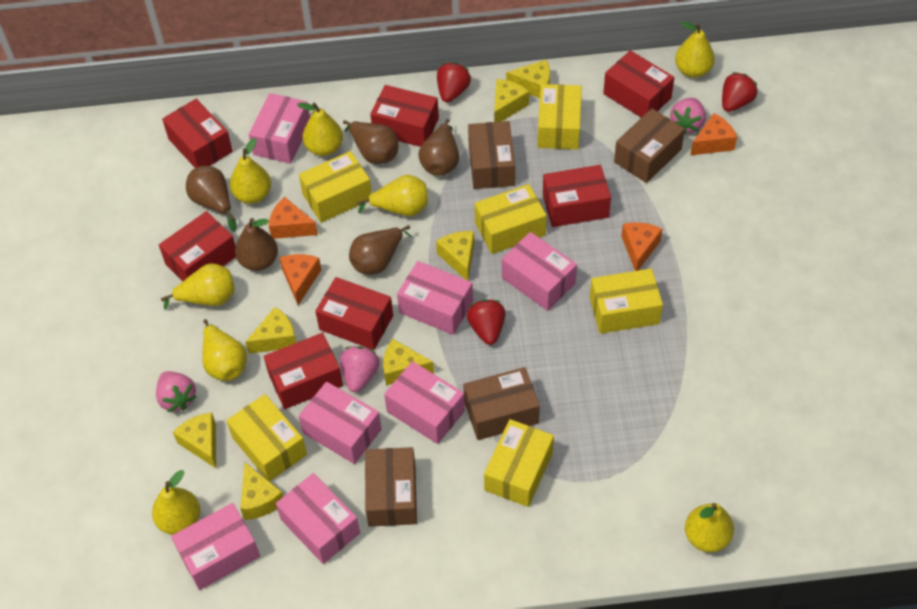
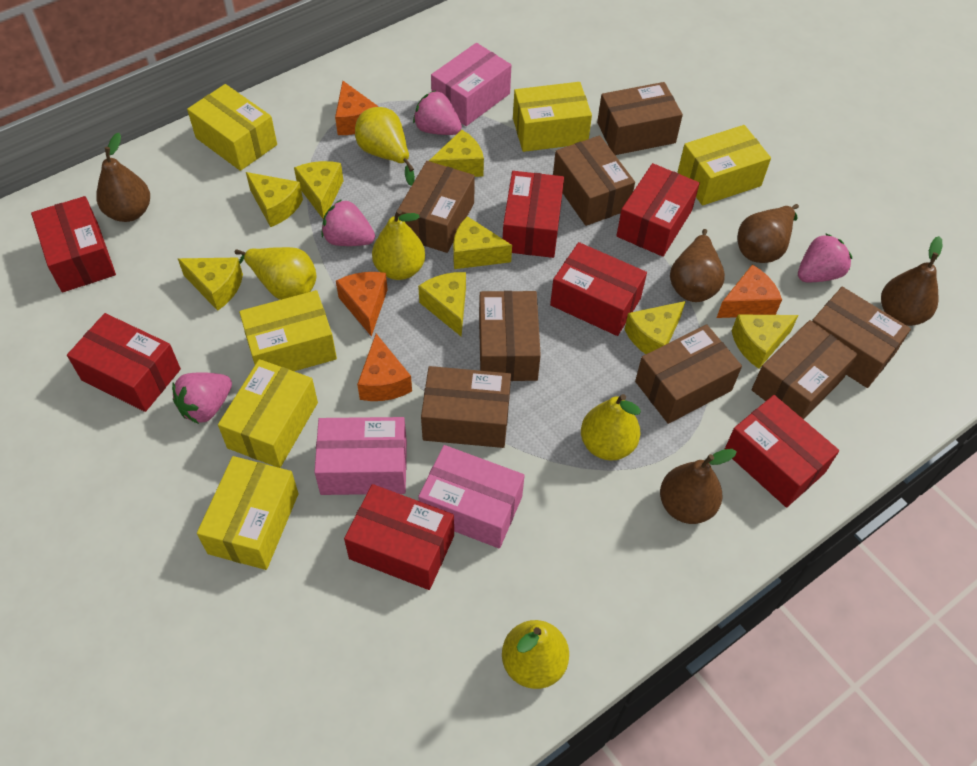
brown box: 4 -> 8
pink box: 7 -> 3
pink strawberry: 3 -> 4
red strawberry: 3 -> 0
yellow cheese: 7 -> 8
yellow pear: 8 -> 5

